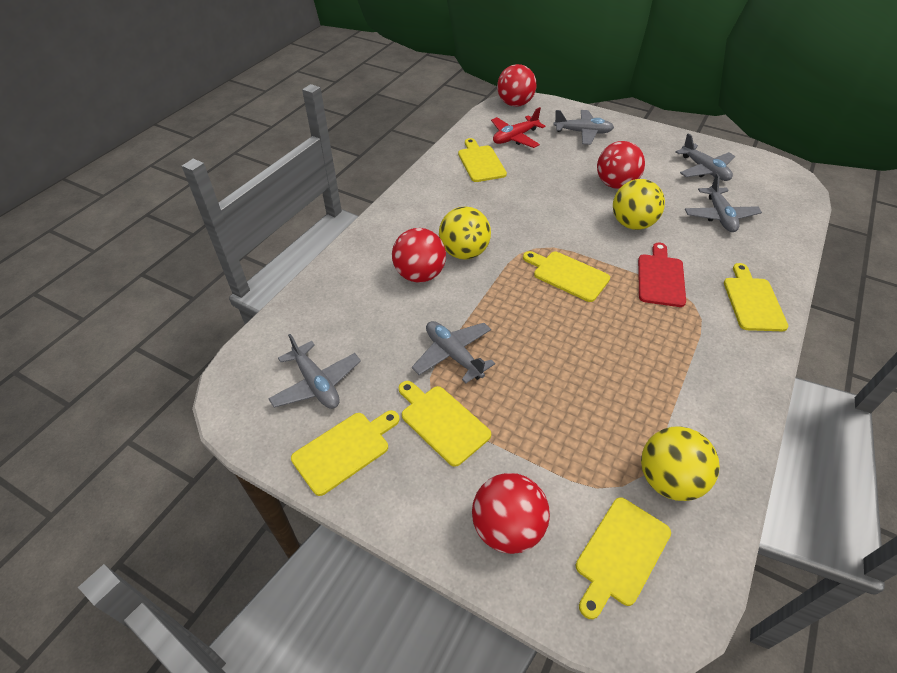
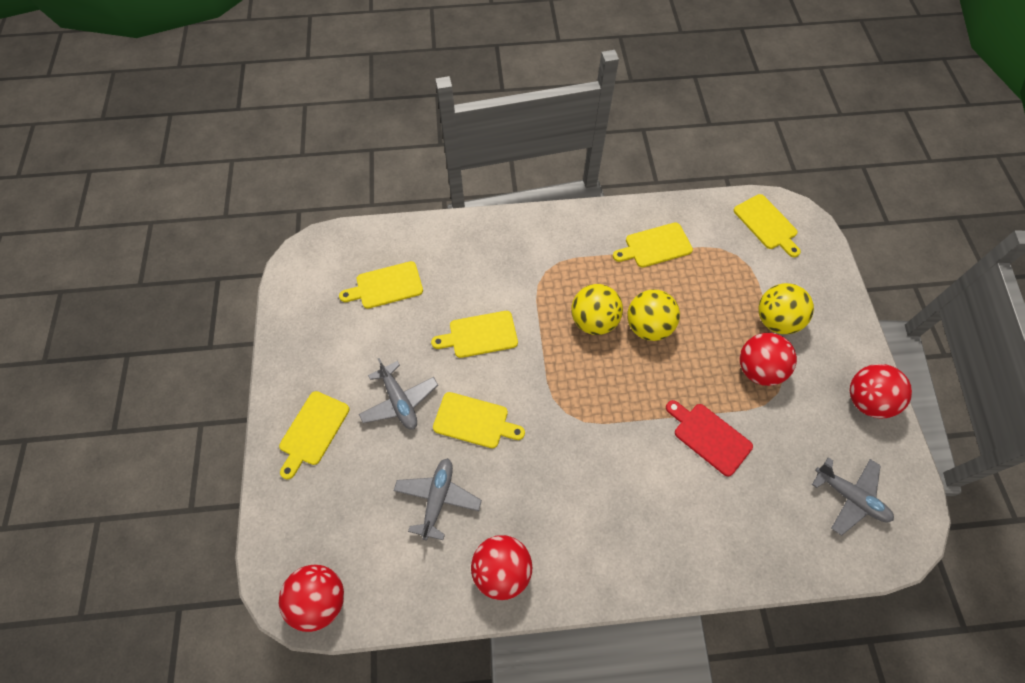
grey plane: 5 -> 3
red plane: 1 -> 0

